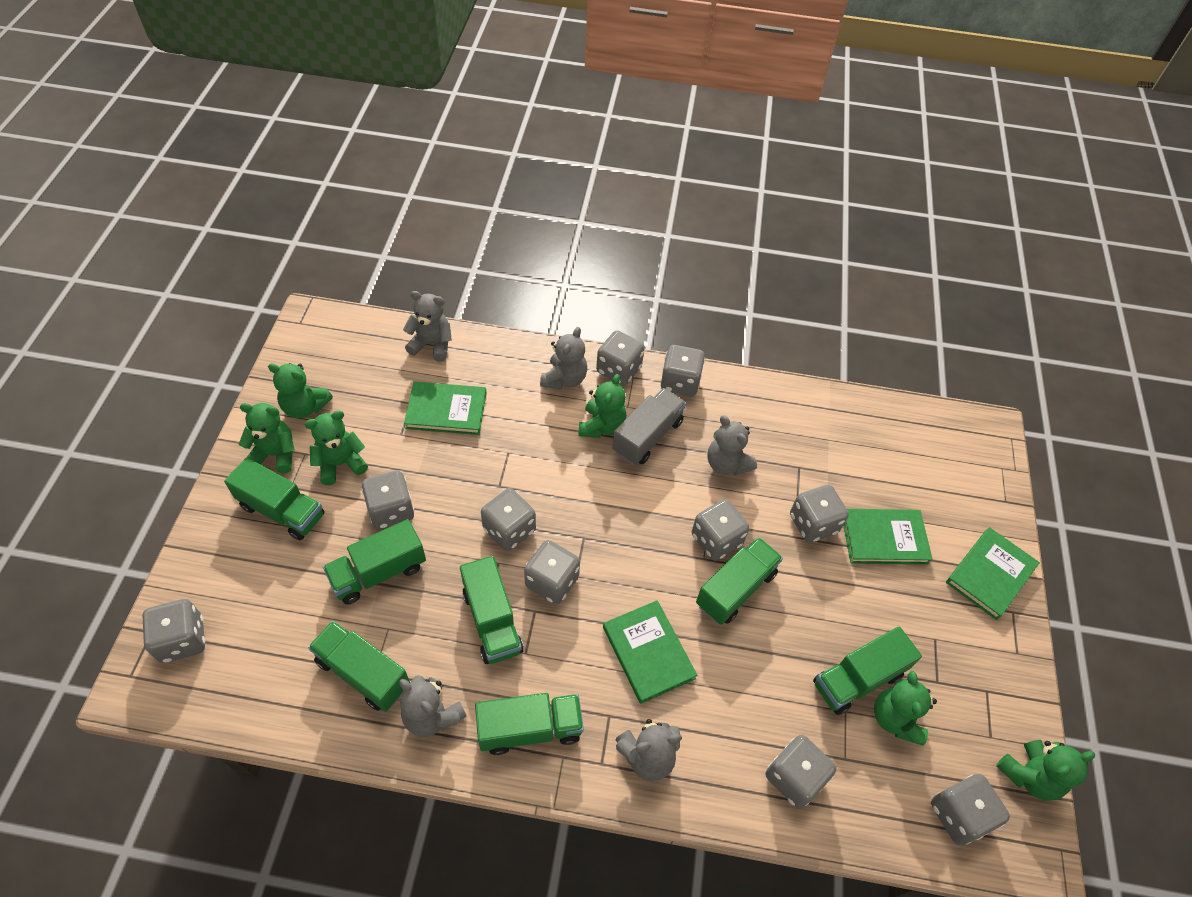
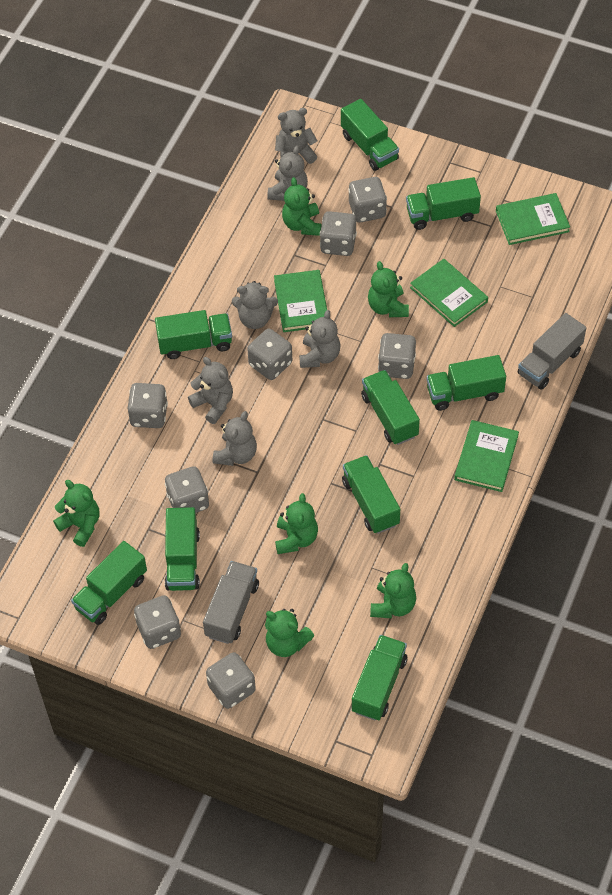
green truck: 7 -> 9
grey dice: 10 -> 8
grey teddy bear: 5 -> 6
grey truck: 1 -> 2

